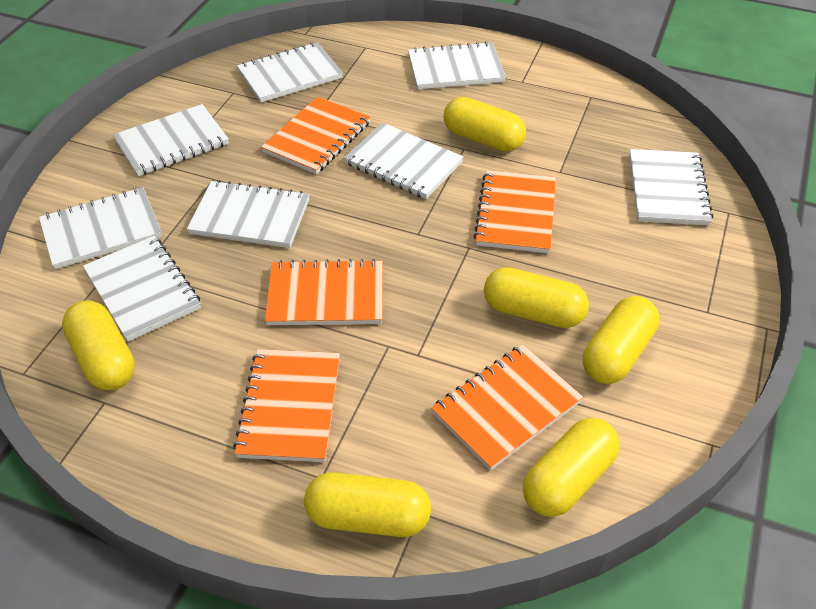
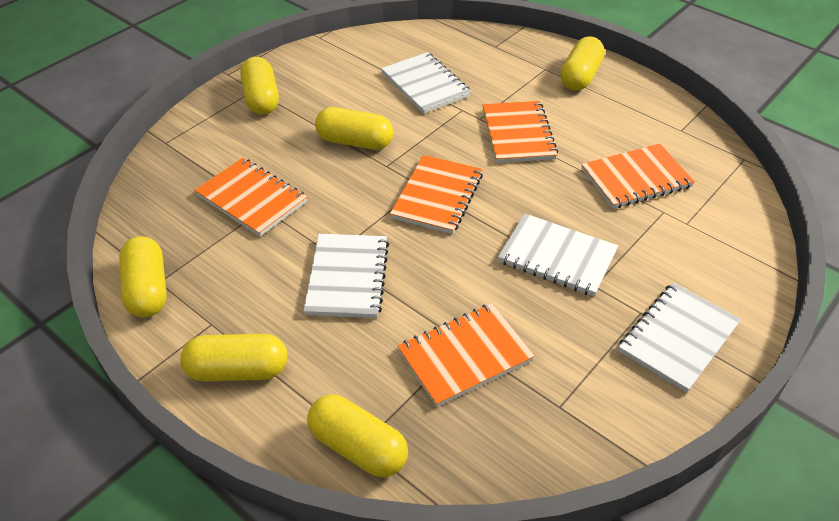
white notebook: 8 -> 4

